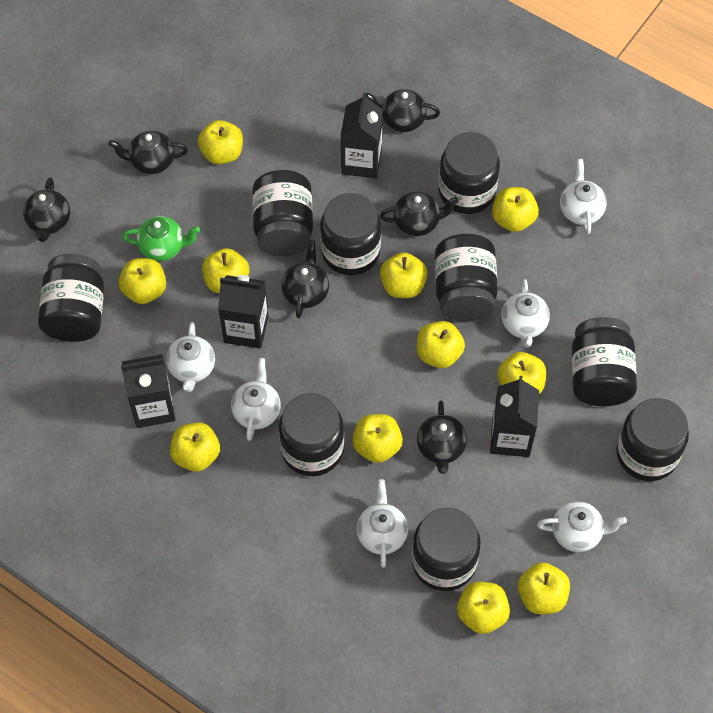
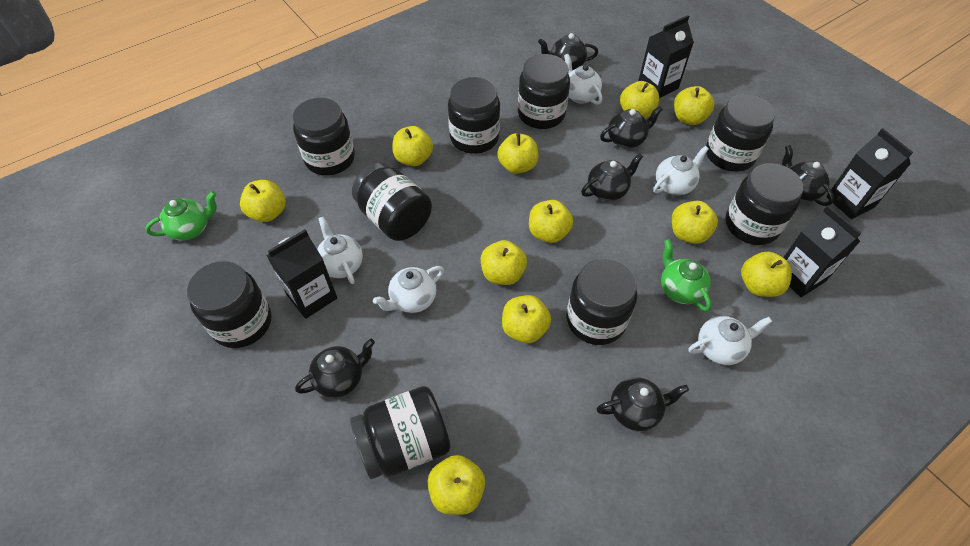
green teapot: 1 -> 2
white teapot: 6 -> 5

